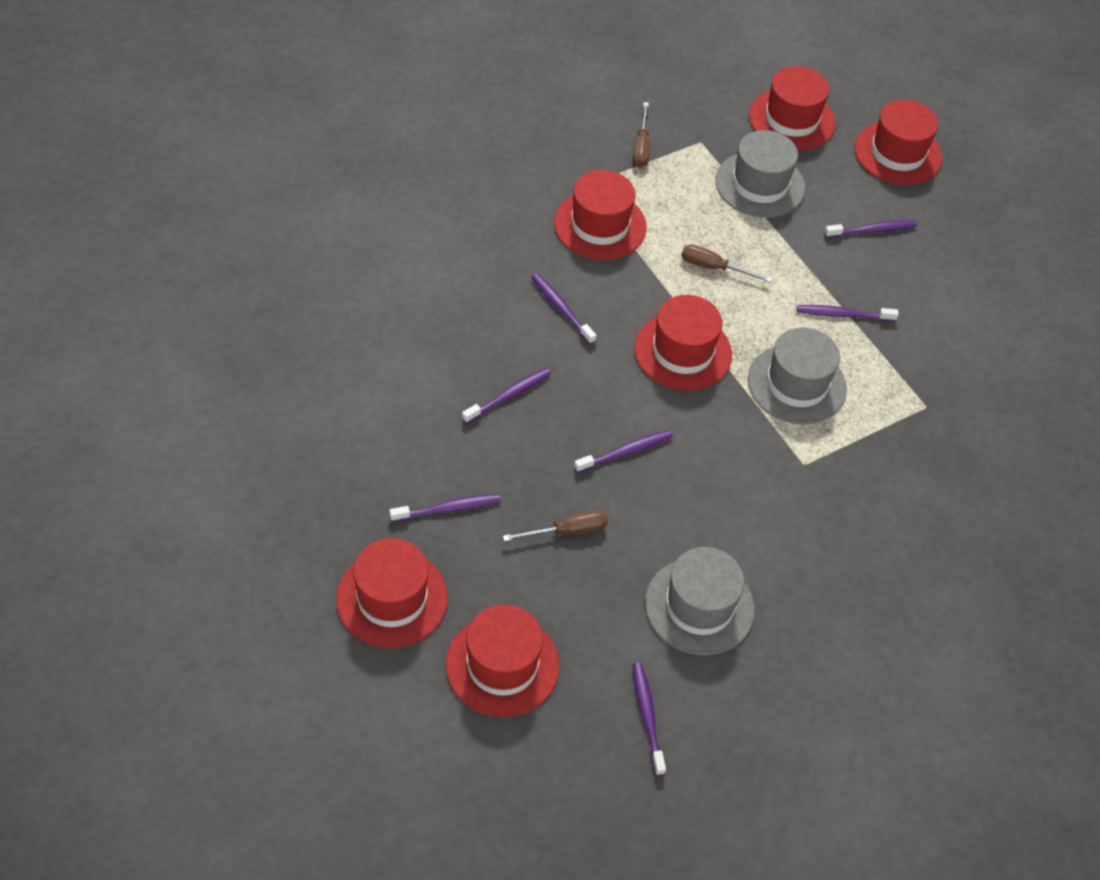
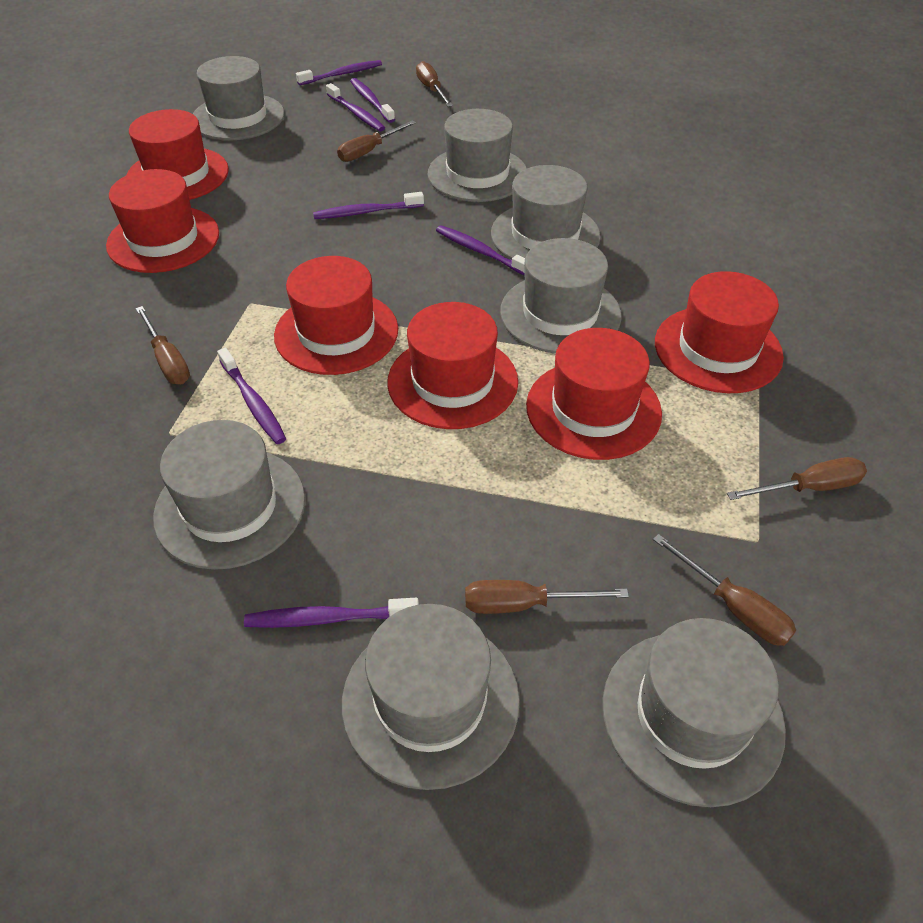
brown screwdriver: 3 -> 6
grey hat: 3 -> 7

